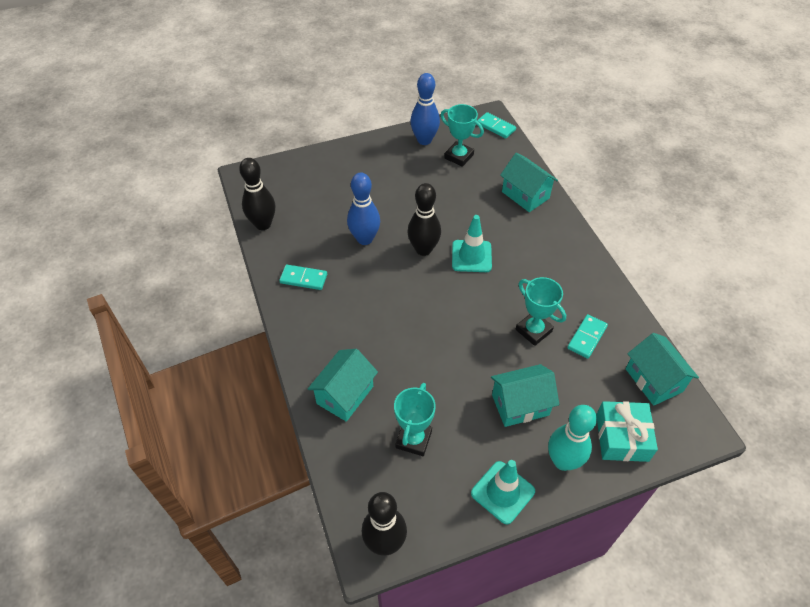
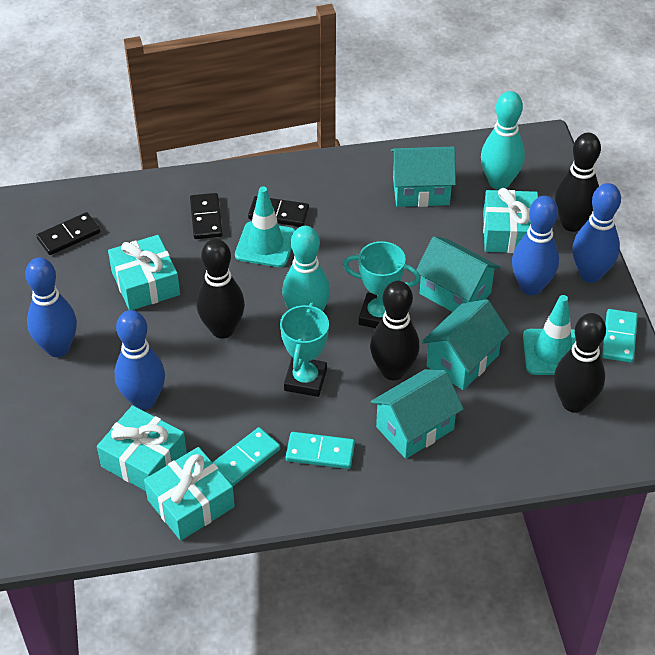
black bowling pin: 3 -> 4
black domino: 0 -> 3
blue bowling pin: 2 -> 4
turquoise bowling pin: 1 -> 2
turquoise gift: 1 -> 4
turquoise trophy: 3 -> 2

